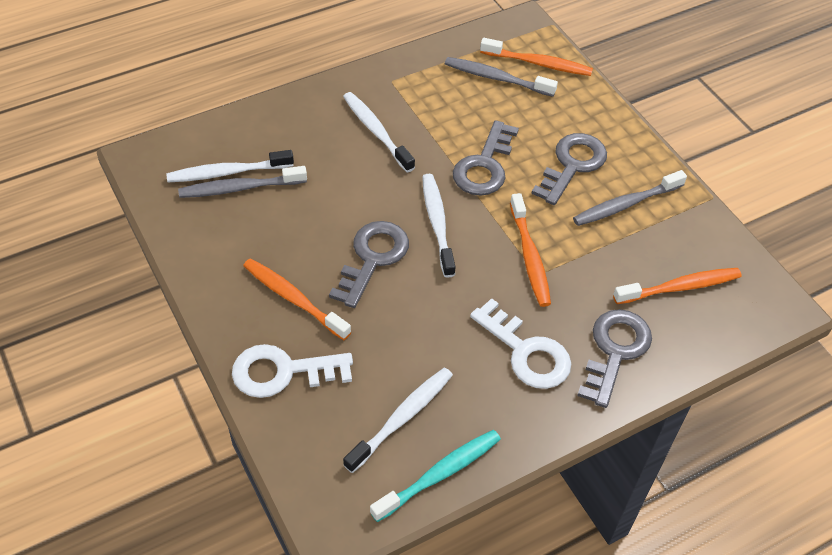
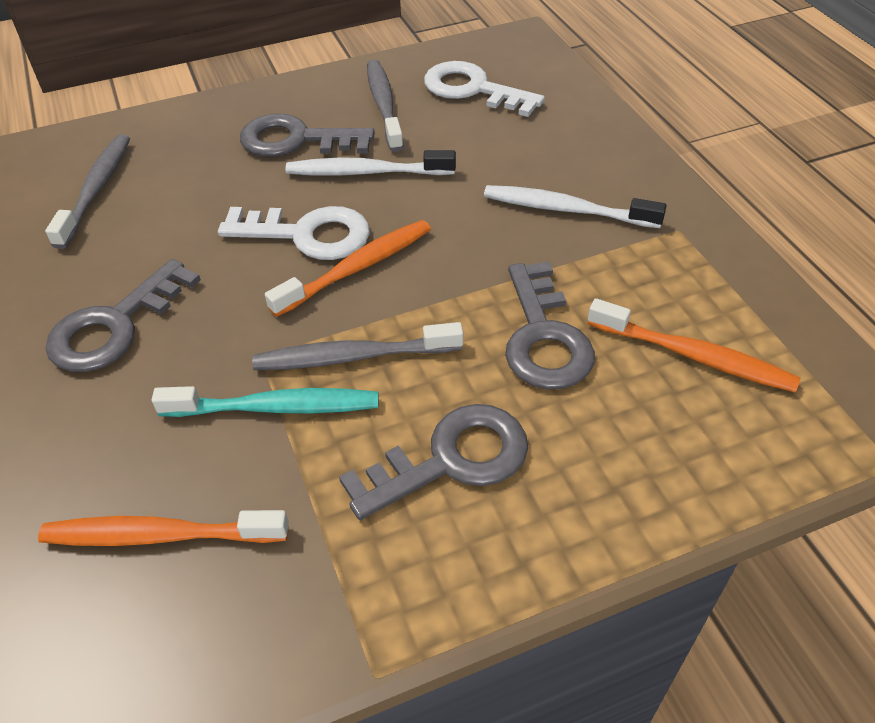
orange toothbrush: 4 -> 3
white toothbrush: 4 -> 2

